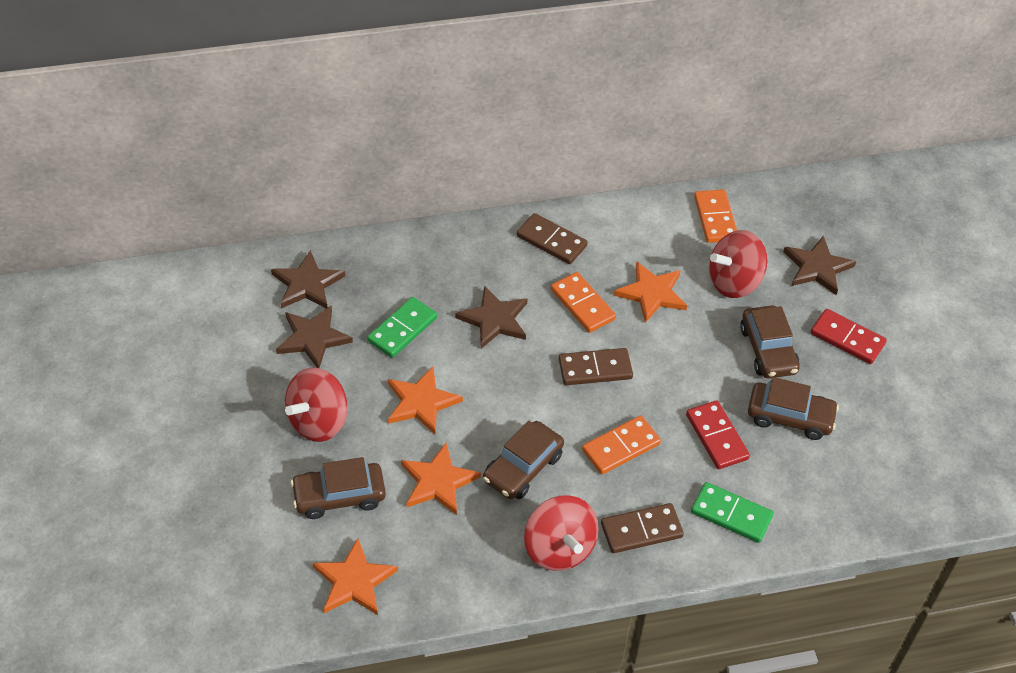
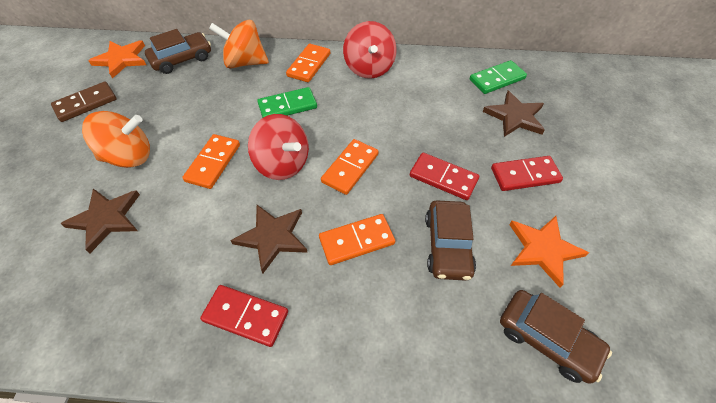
brown car: 4 -> 3
brown domino: 3 -> 1
brown star: 4 -> 3
orange domino: 3 -> 4
orange spinning top: 0 -> 2
orange star: 4 -> 2
red domino: 2 -> 3
red spinning top: 3 -> 2

